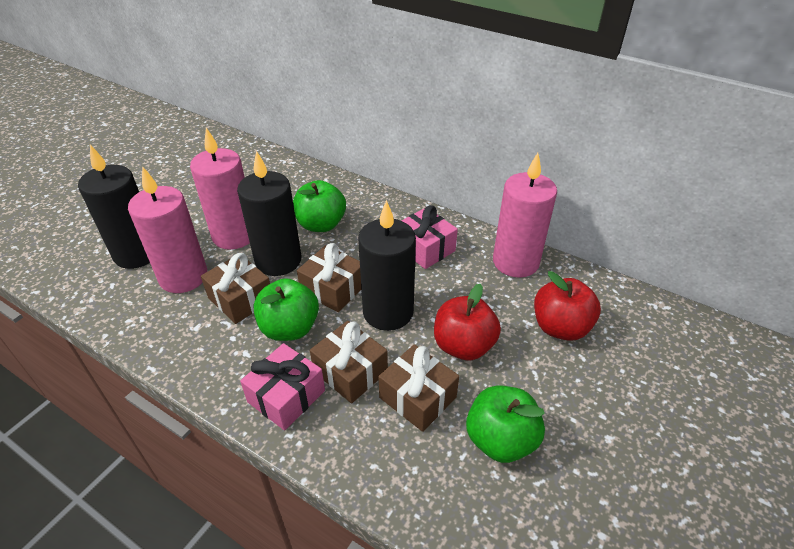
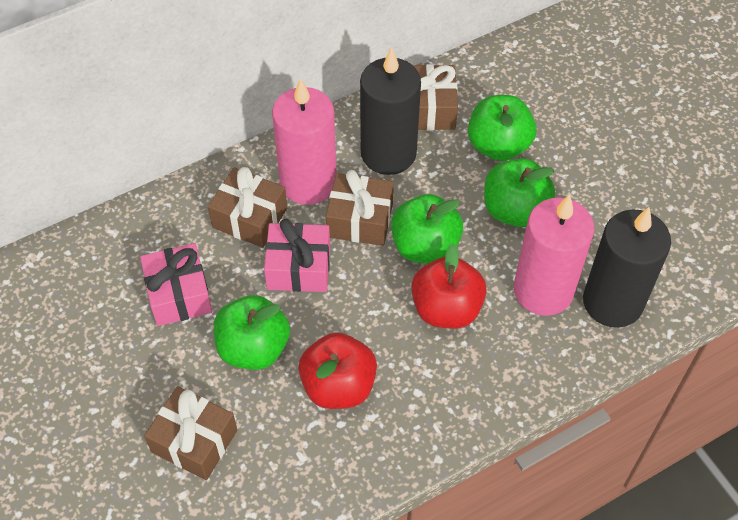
black candle: 3 -> 2
green apple: 3 -> 4
pink candle: 3 -> 2

